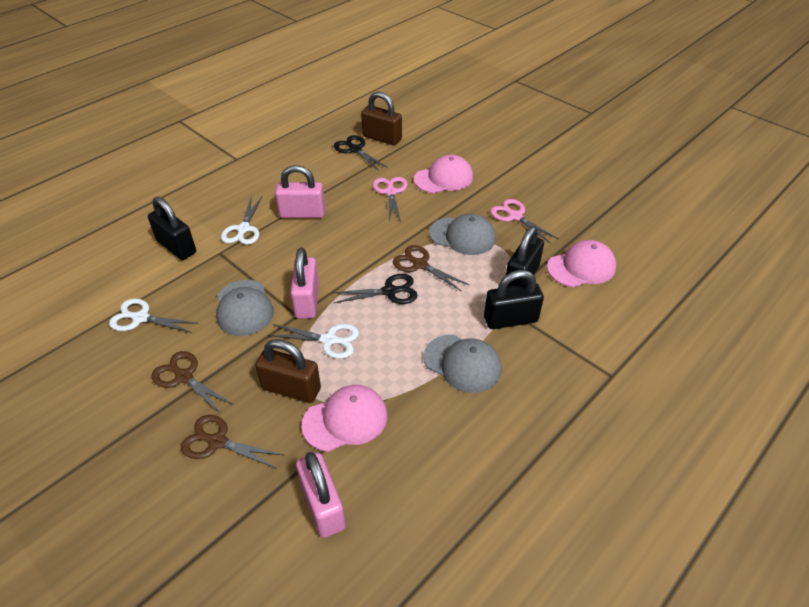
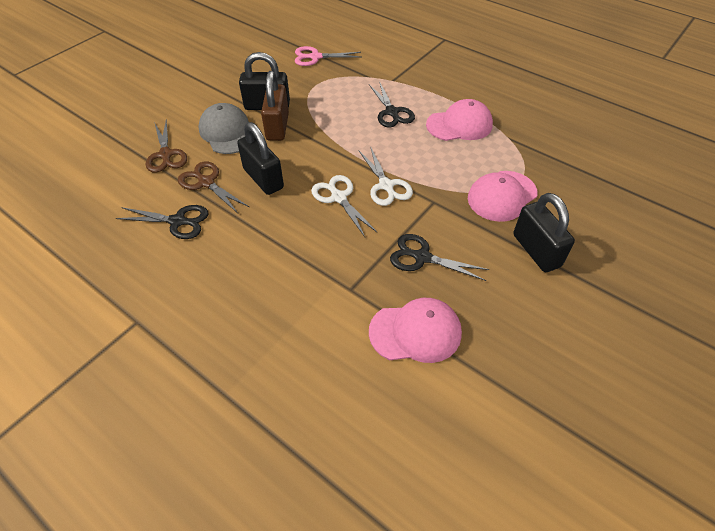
black scissors: 2 -> 3
brown padlock: 2 -> 1
brown scissors: 3 -> 2
grey cap: 3 -> 1
pink padlock: 3 -> 0
pink scissors: 2 -> 1
white scissors: 3 -> 2

